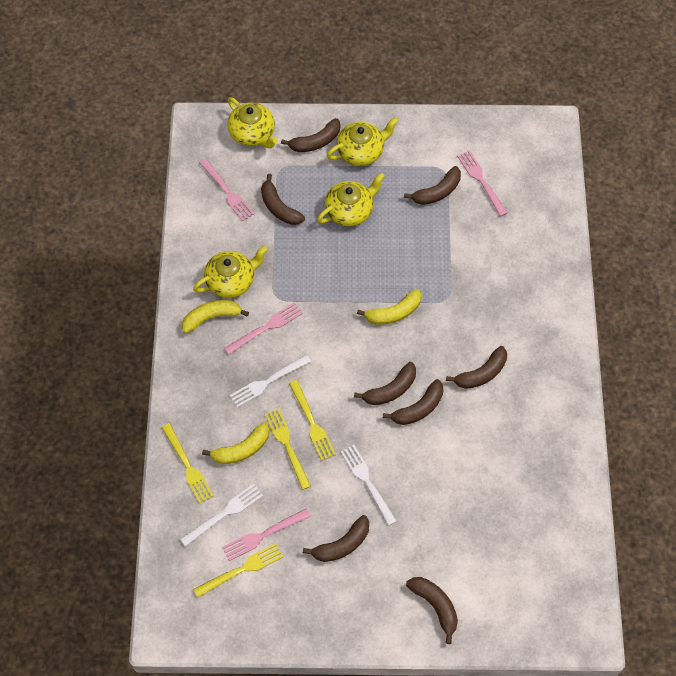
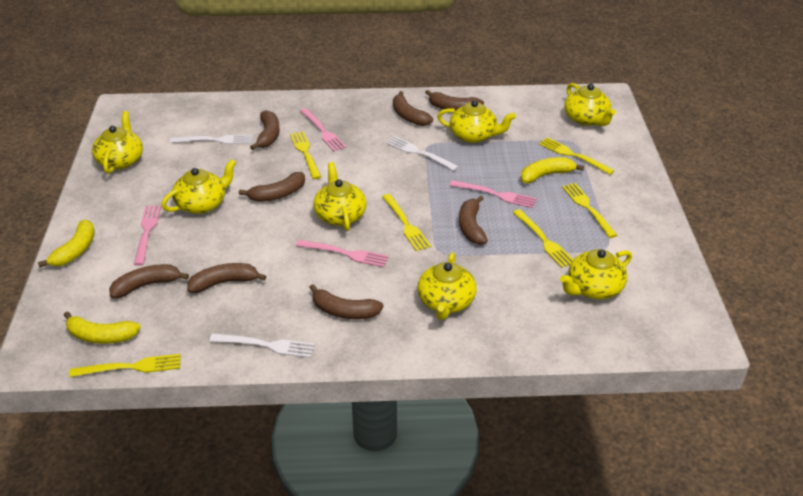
yellow fork: 4 -> 6
yellow teapot: 4 -> 7

